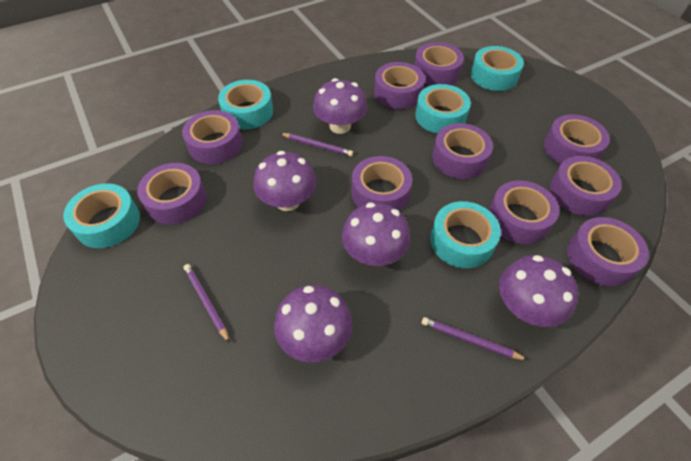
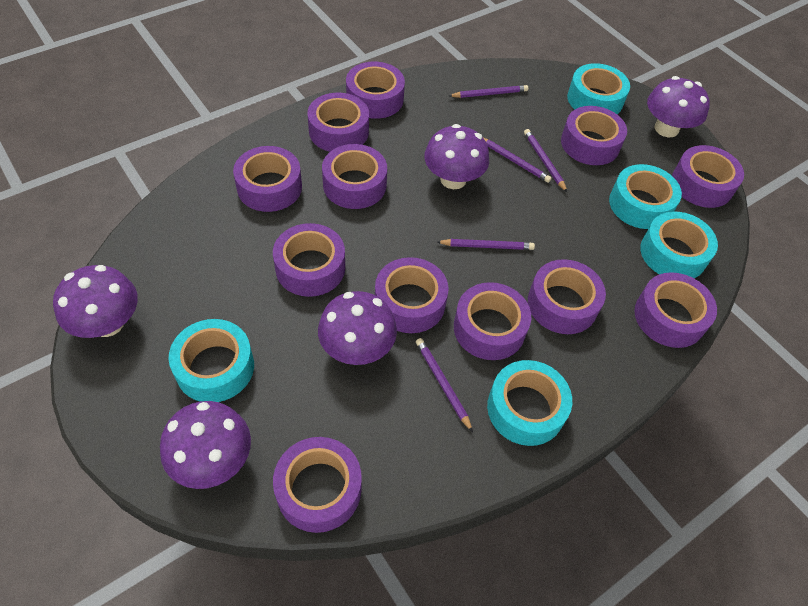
purple pencil: 3 -> 5
purple tape: 10 -> 12

